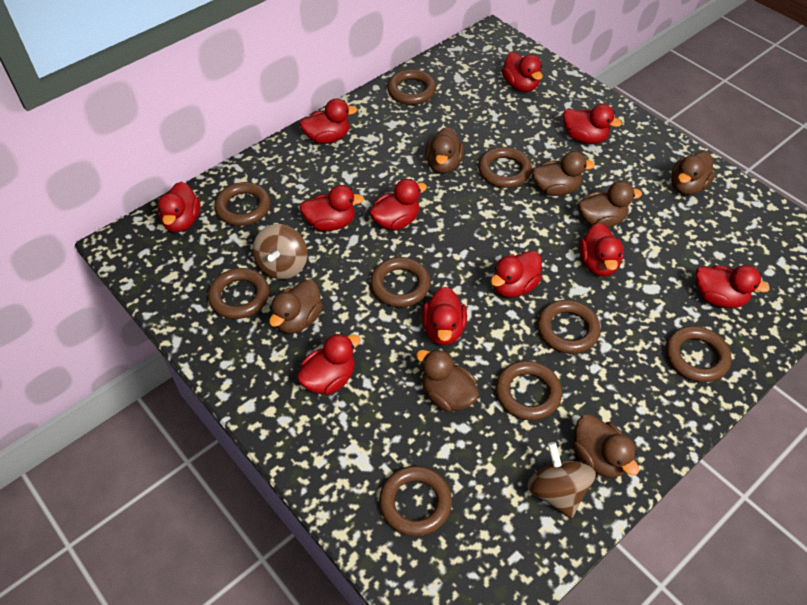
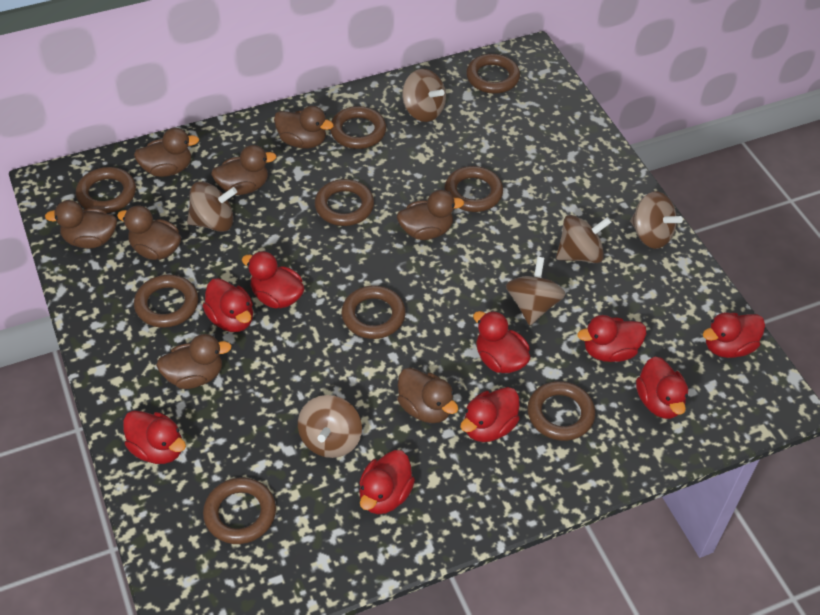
brown duck: 7 -> 8
brown spinning top: 2 -> 6
red duck: 11 -> 9

